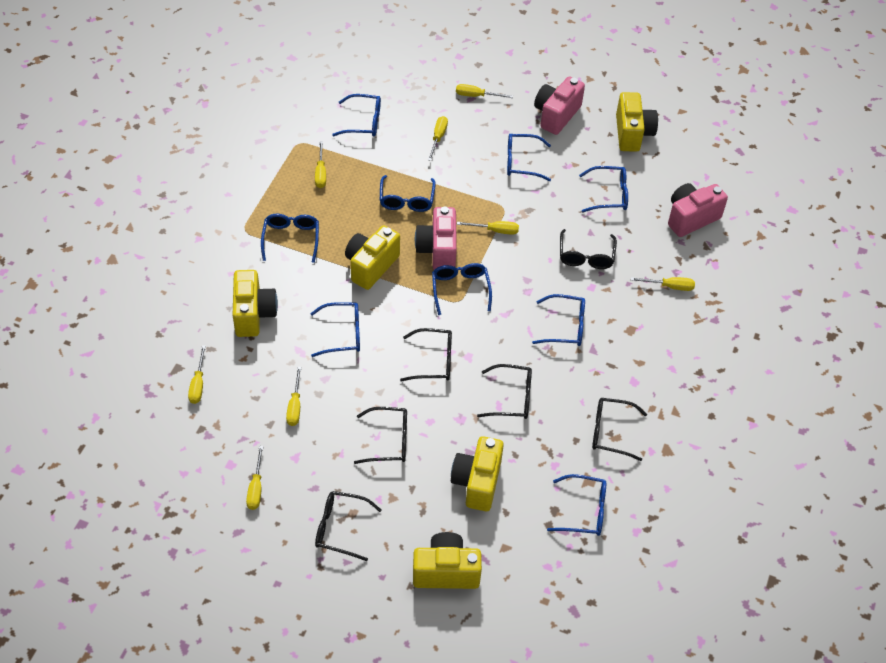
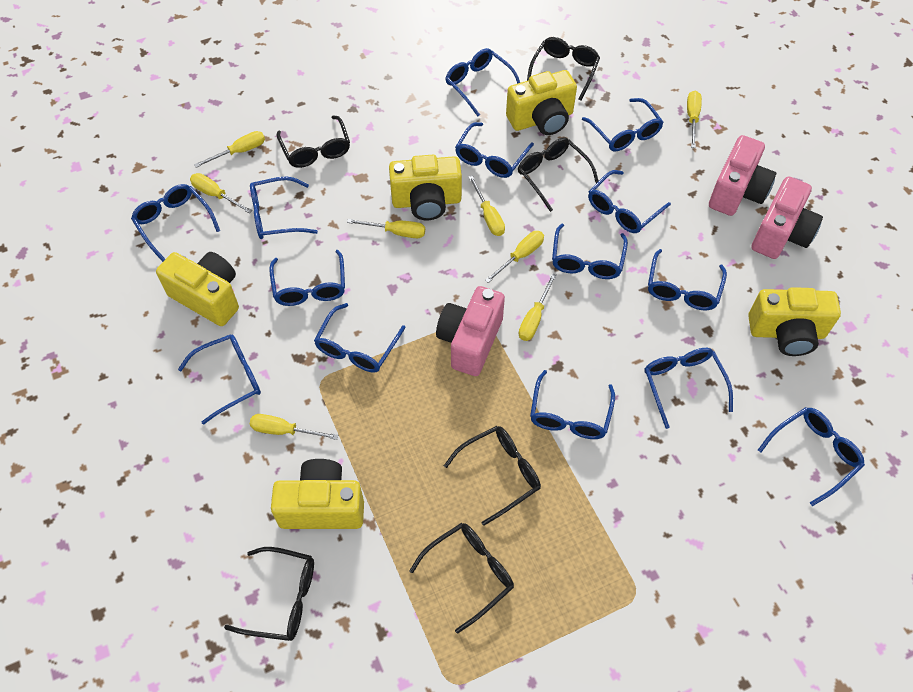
blue glasses: 9 -> 14

